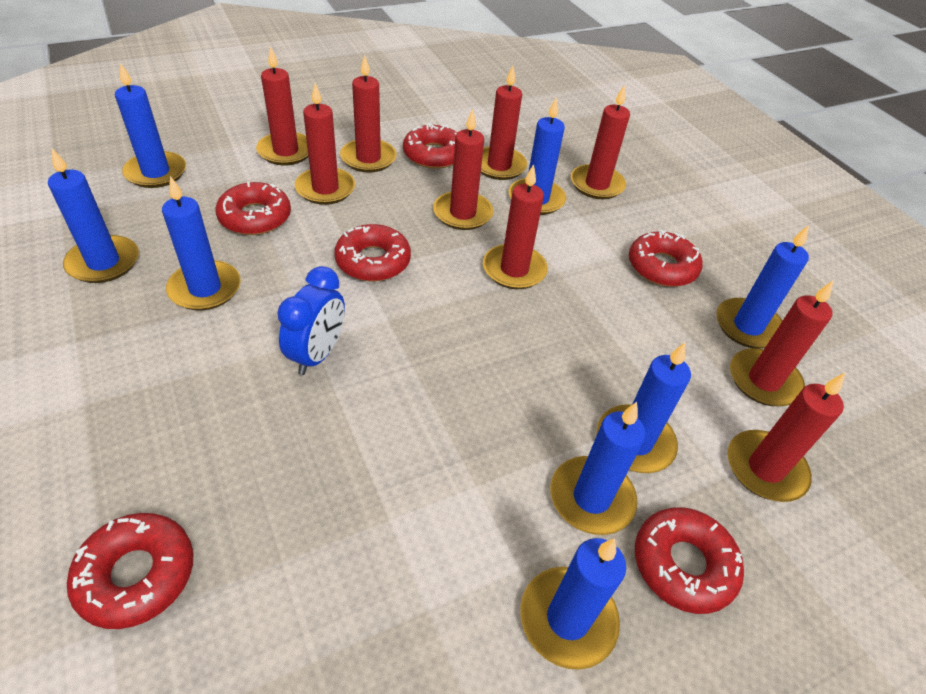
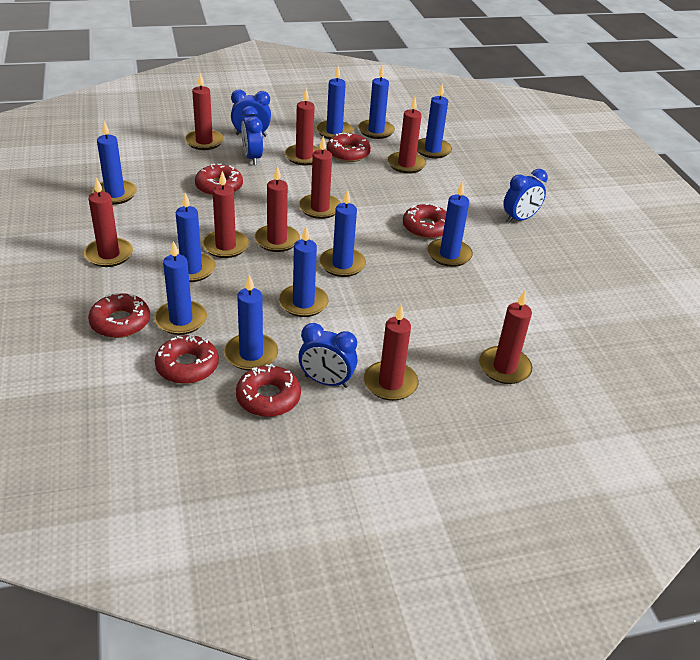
blue candle: 8 -> 10
blue clock: 1 -> 4

